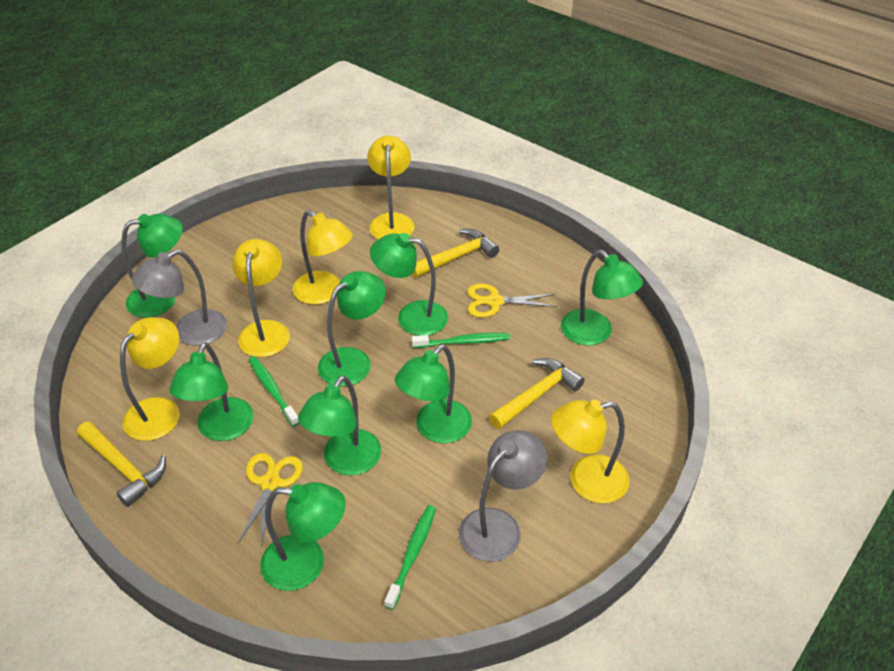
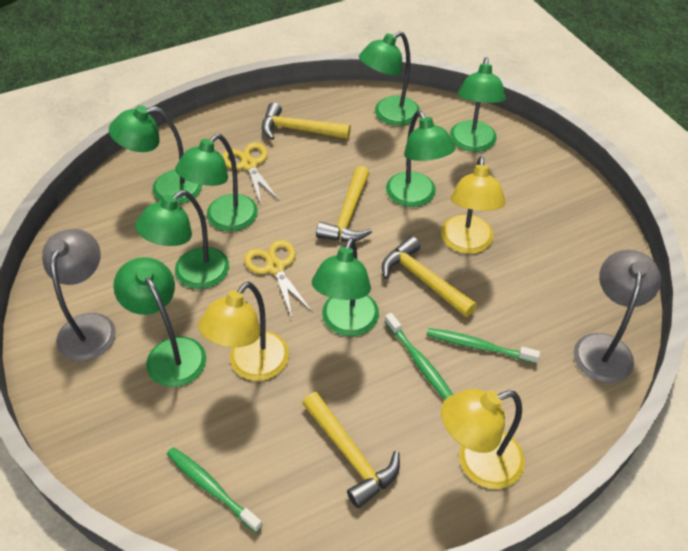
yellow hammer: 3 -> 4
yellow lamp: 5 -> 3

